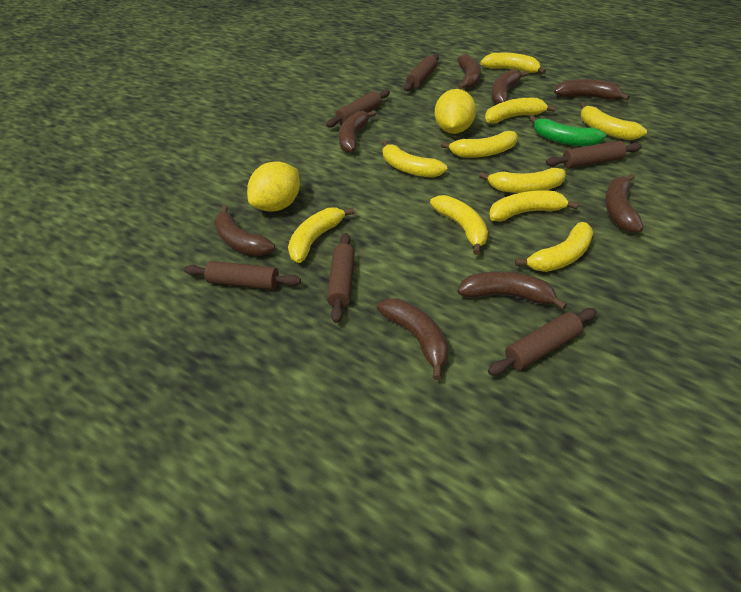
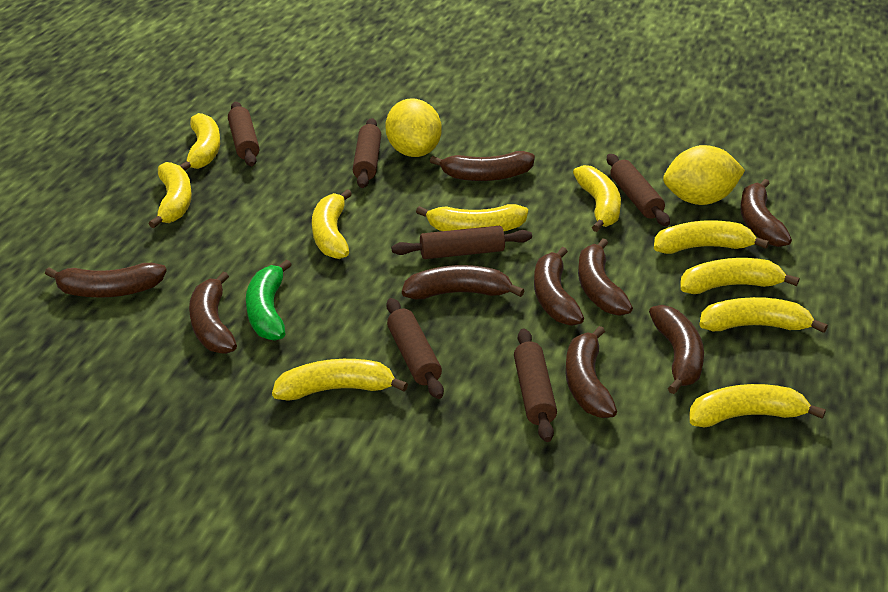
brown banana: 8 -> 9

